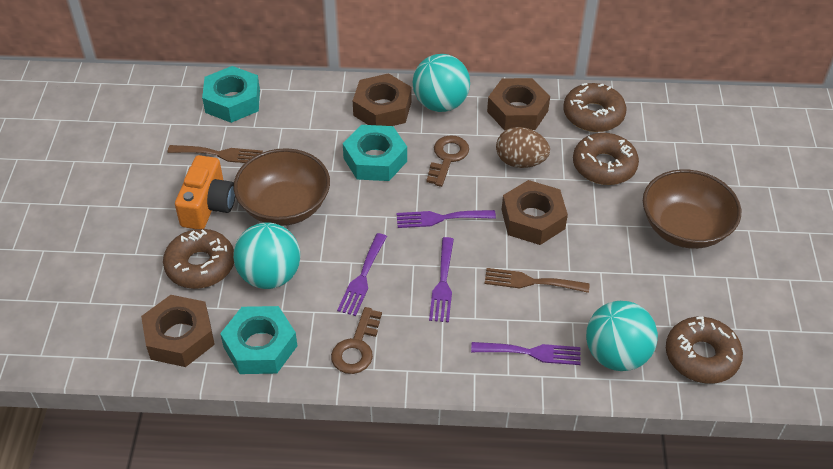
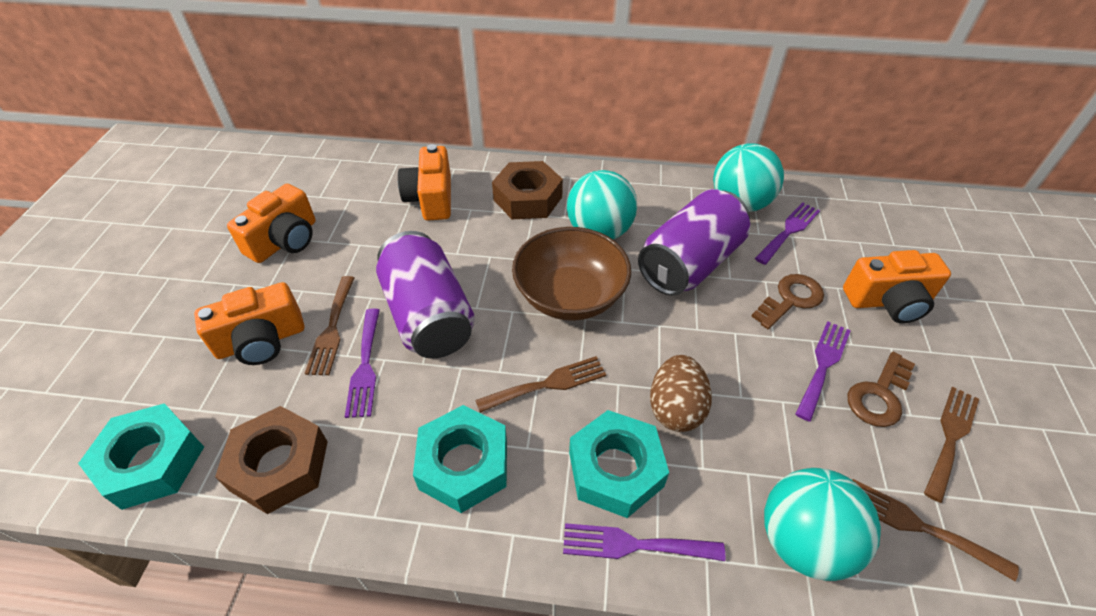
brown bowl: 2 -> 1
brown donut: 4 -> 0
brown fork: 2 -> 4
brown nut: 4 -> 2
orange camera: 1 -> 4
purple can: 0 -> 2

